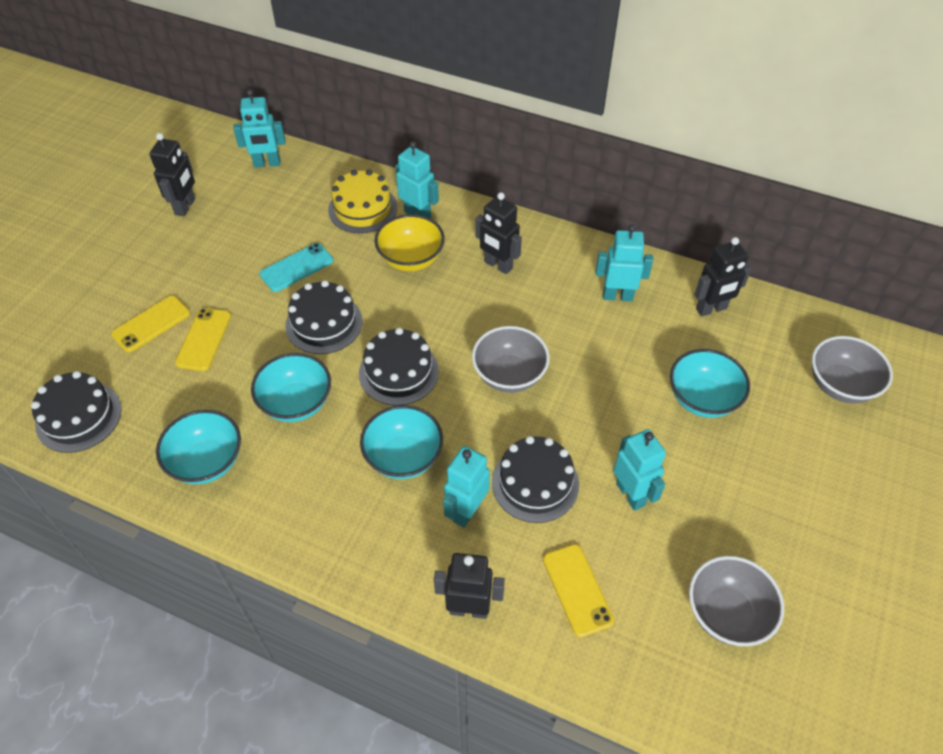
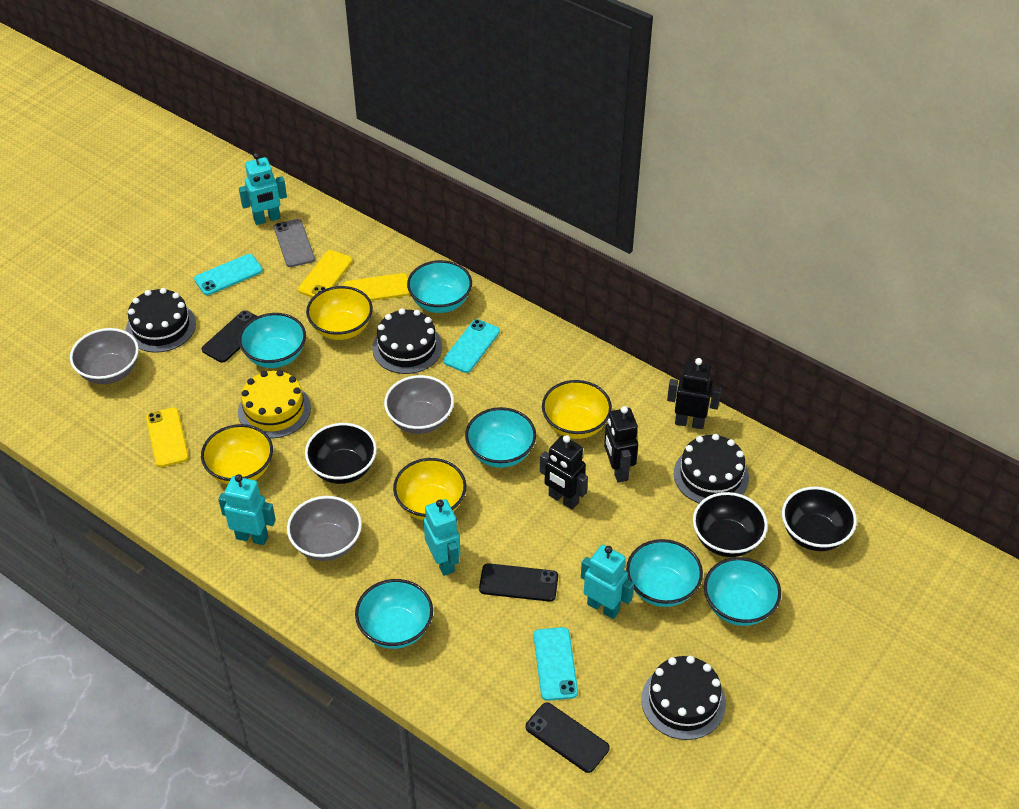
black bowl: 0 -> 3
black phone: 0 -> 3
black robot: 4 -> 3
grey phone: 0 -> 1
turquoise bowl: 4 -> 6
turquoise phone: 1 -> 3
turquoise robot: 5 -> 4
yellow bowl: 1 -> 4

